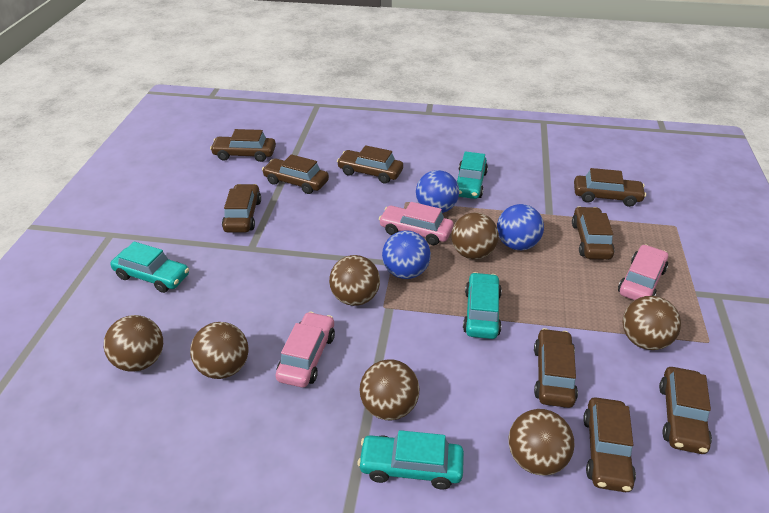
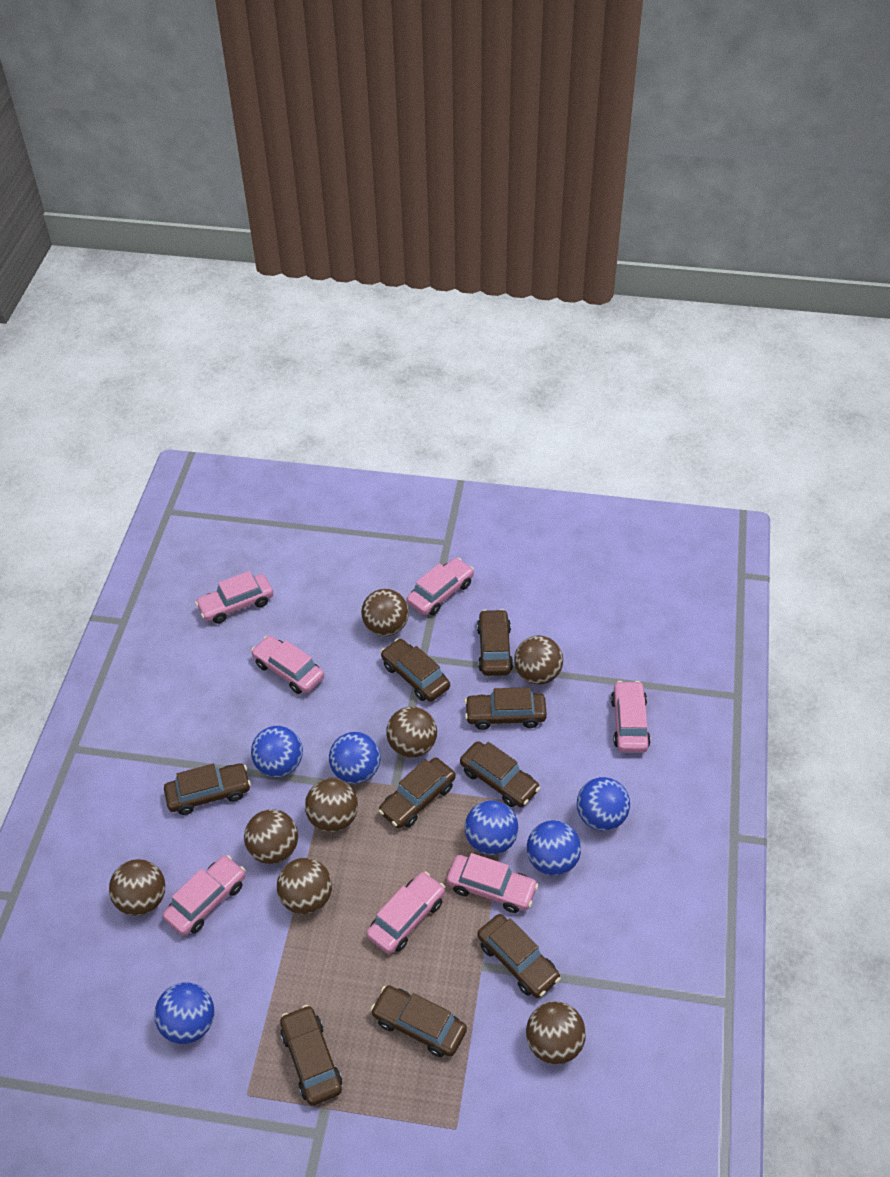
blue ball: 3 -> 6
brown ball: 7 -> 8
pink car: 3 -> 7
turquoise car: 4 -> 0

